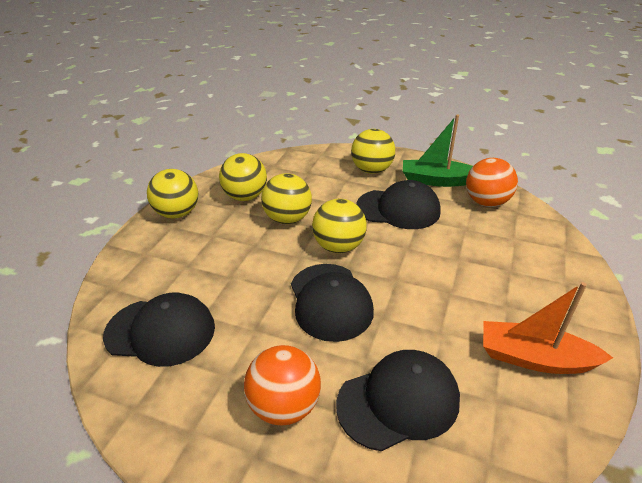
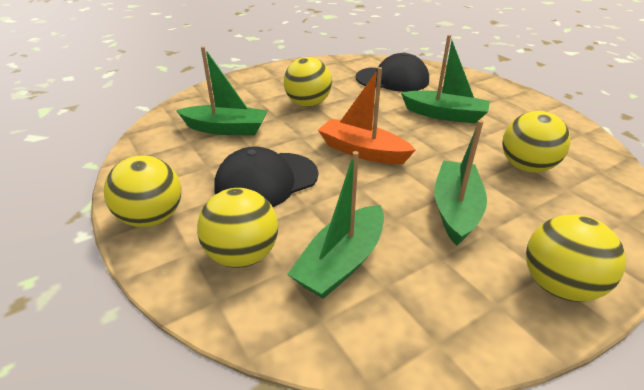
black cap: 4 -> 2
green boat: 1 -> 4
orange ball: 2 -> 0

